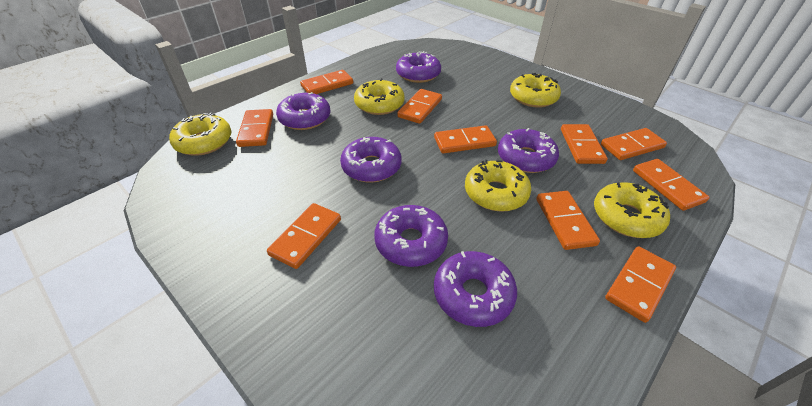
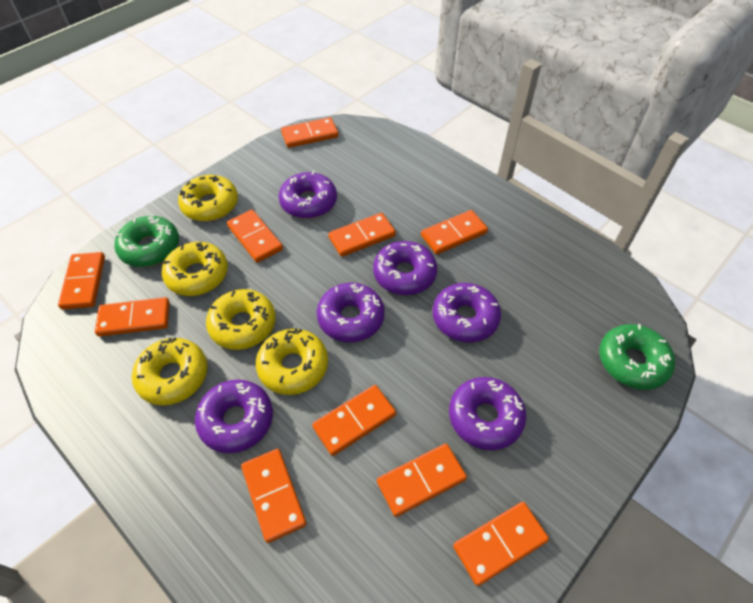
green donut: 0 -> 2

